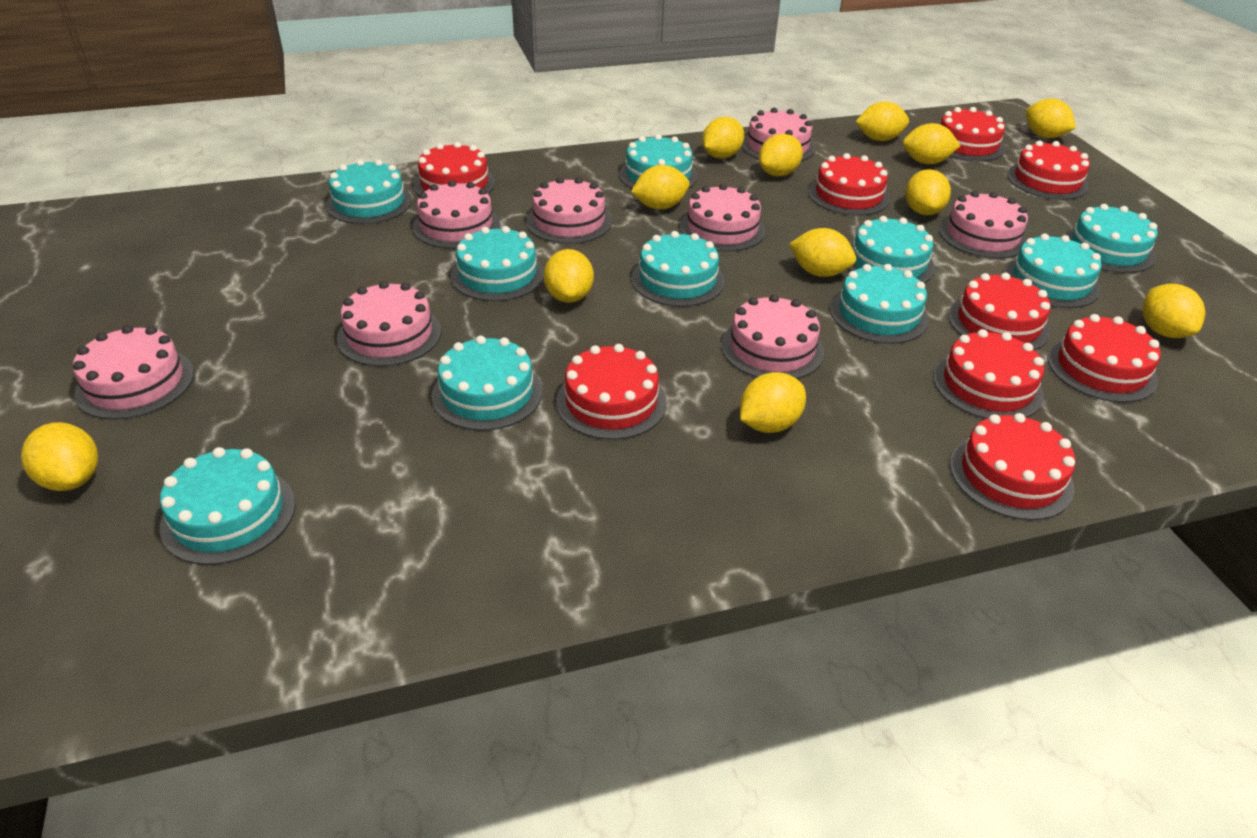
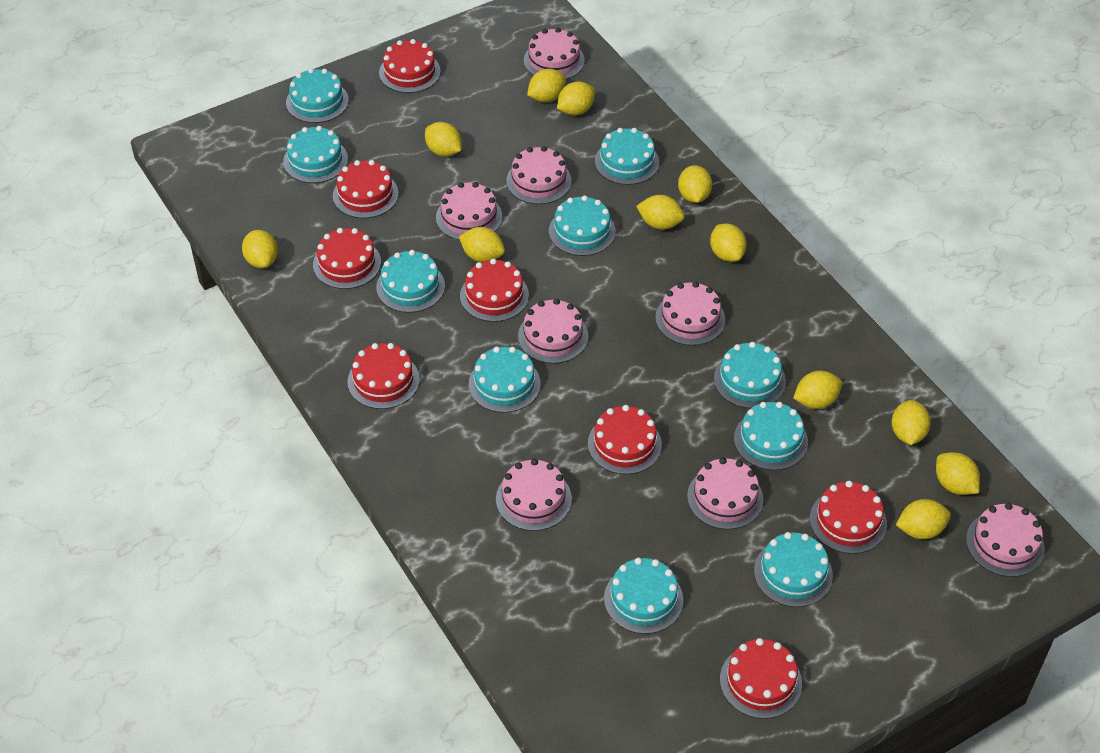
red cake: 9 -> 8

